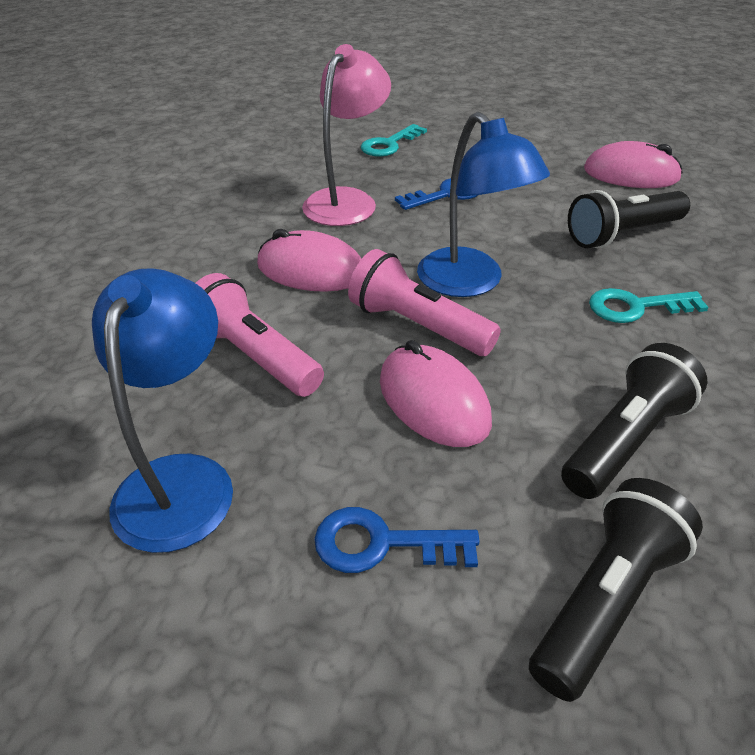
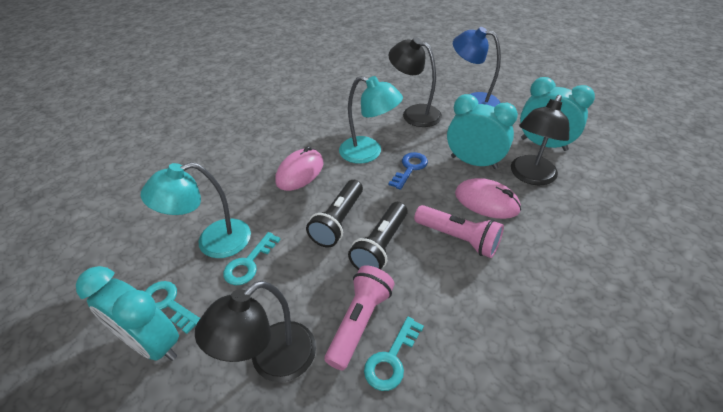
black flashlight: 3 -> 2
black lamp: 0 -> 3
blue key: 2 -> 1
blue lamp: 2 -> 1
pink lamp: 1 -> 0
pink mouse: 3 -> 2
turquoise clock: 0 -> 3
turquoise key: 2 -> 3
turquoise lamp: 0 -> 2

